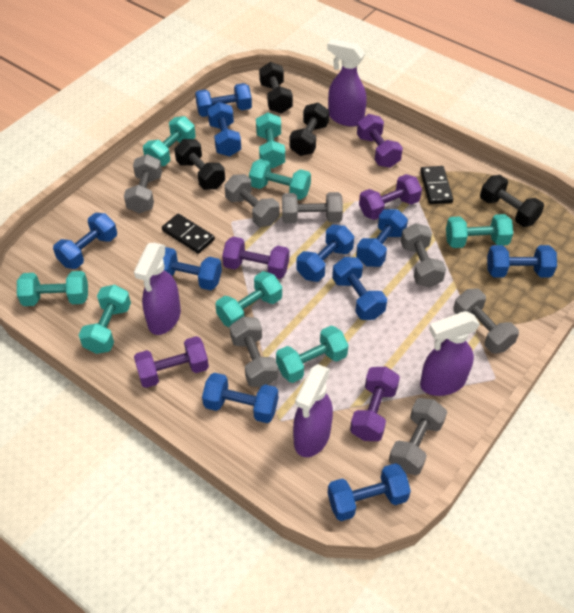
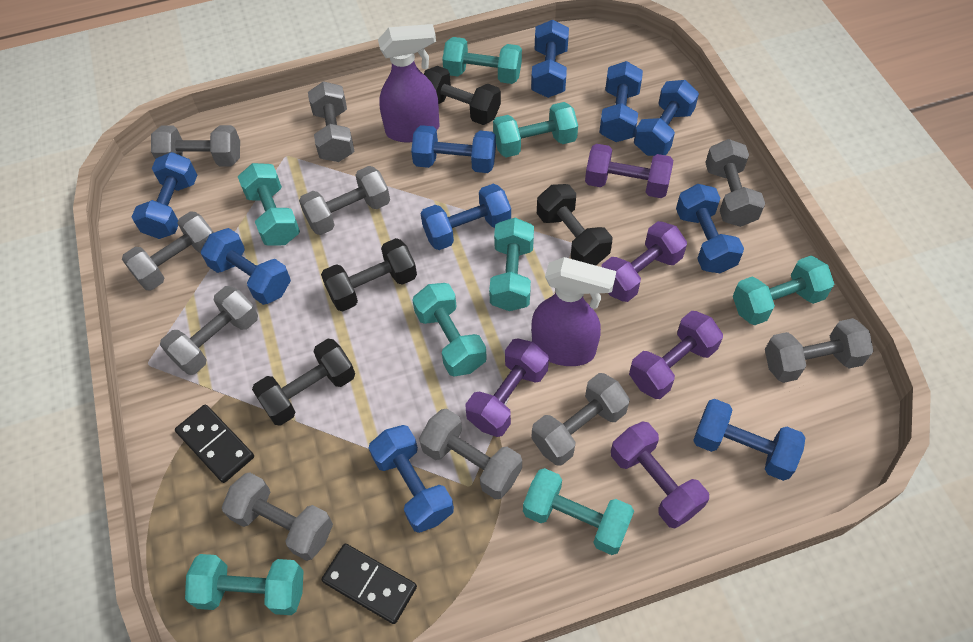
grey dumbbell: 7 -> 10
purple spray bottle: 4 -> 2

